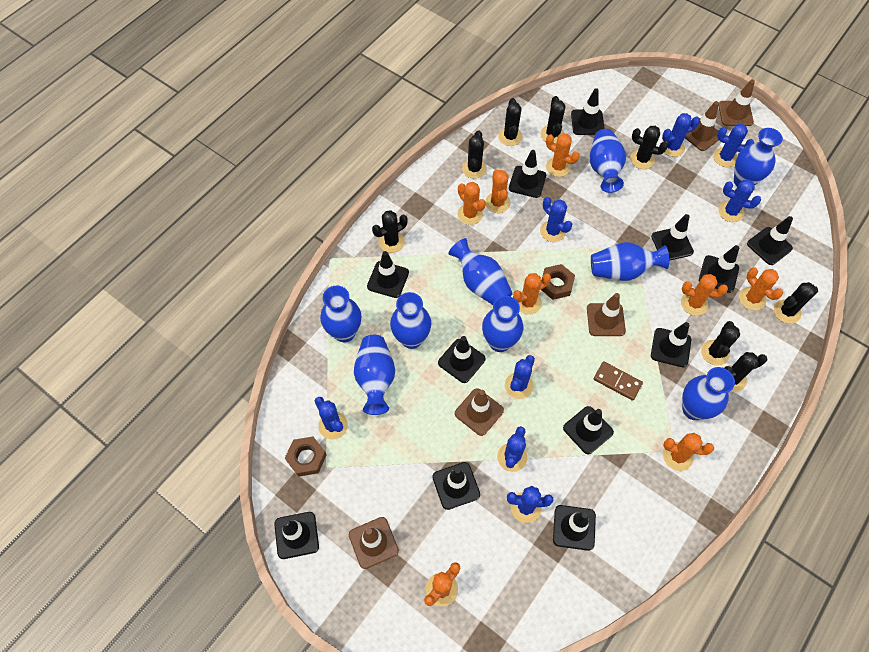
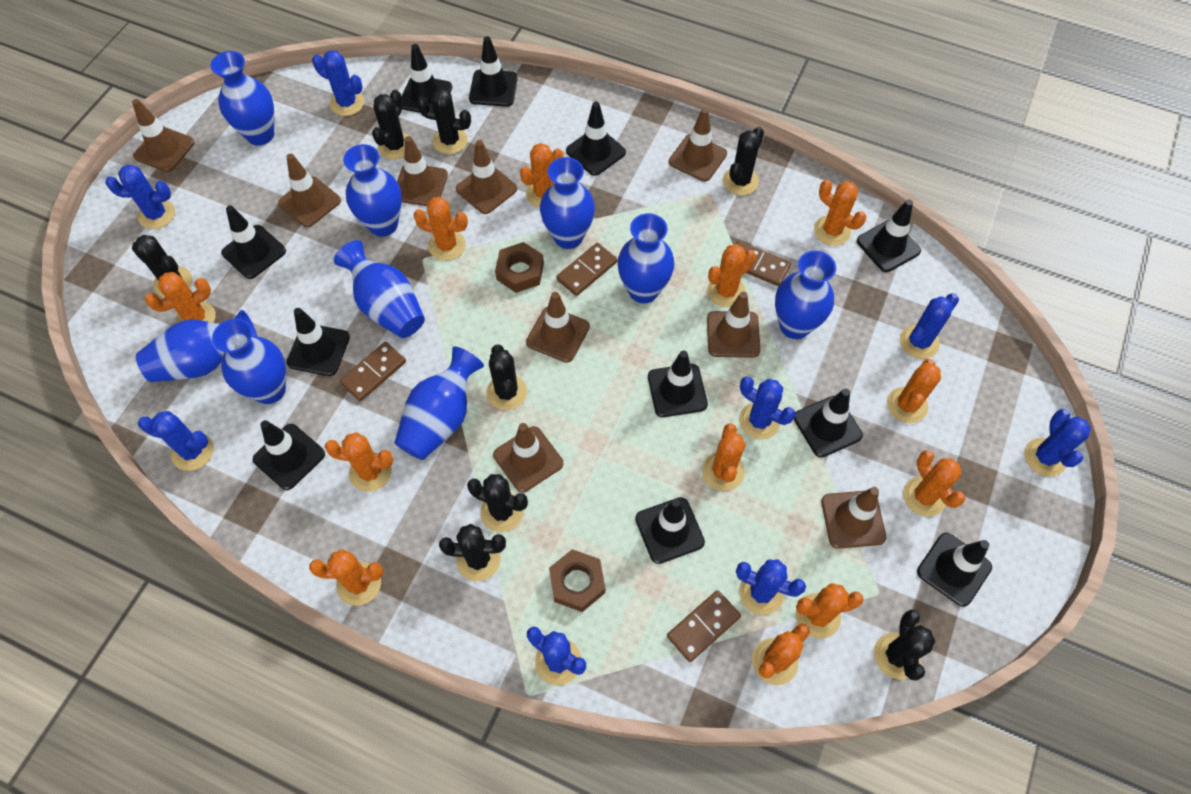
black traffic cone: 12 -> 11
brown domino: 1 -> 4
brown traffic cone: 5 -> 9
orange cactus: 8 -> 12

